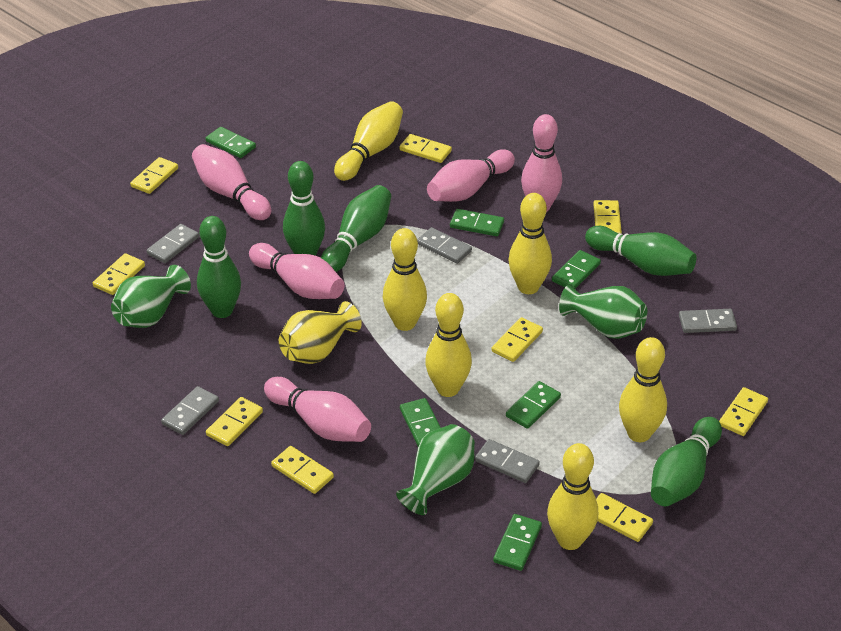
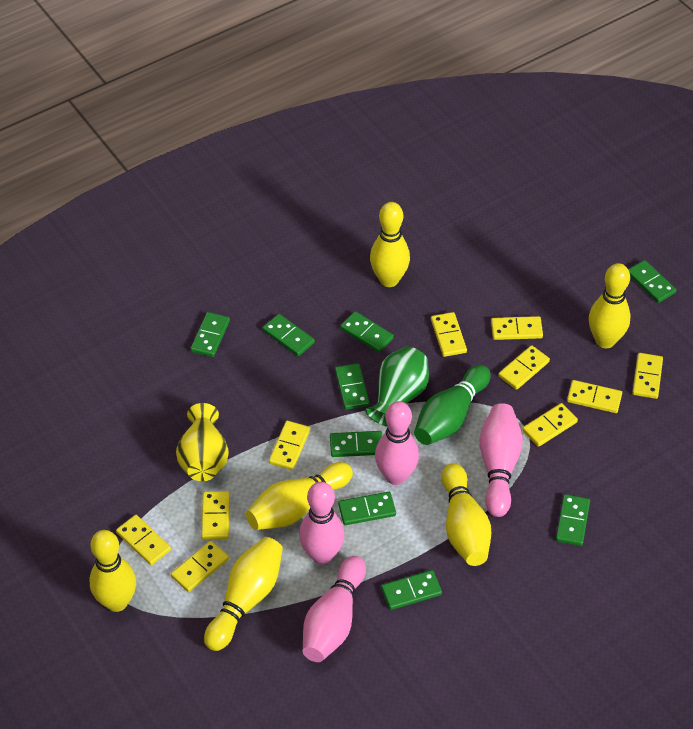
green bowling pin: 5 -> 1
green domino: 6 -> 9
green vase: 3 -> 1
grey domino: 5 -> 0
pink bowling pin: 5 -> 4
yellow domino: 9 -> 10

